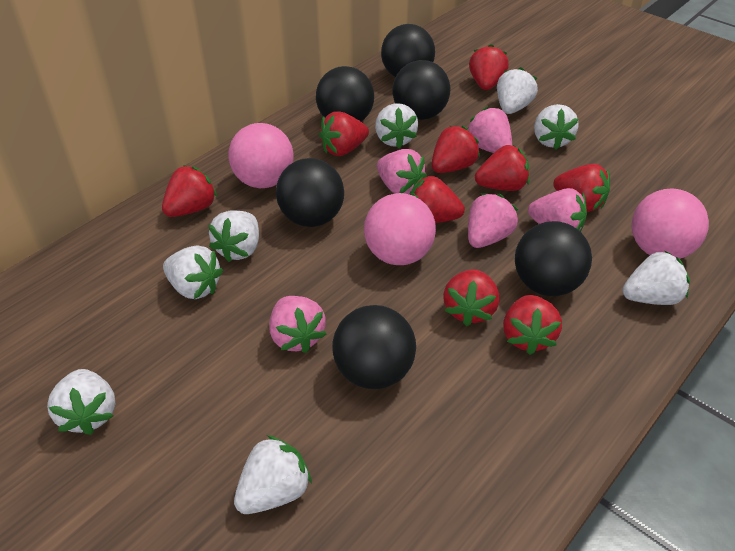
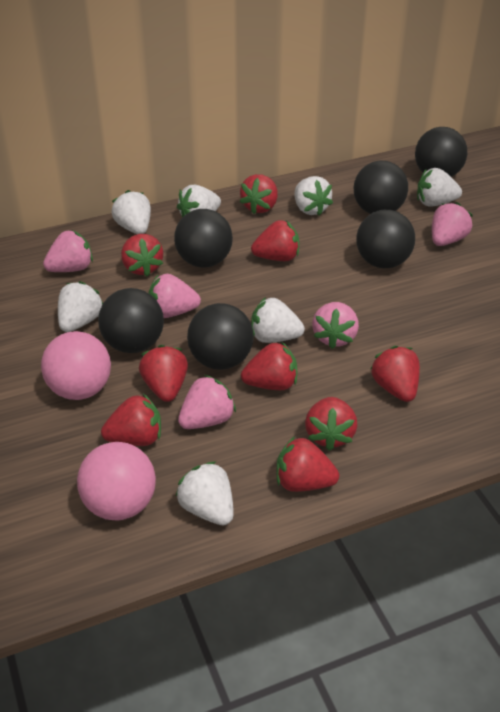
pink ball: 3 -> 2
white strawberry: 8 -> 7

